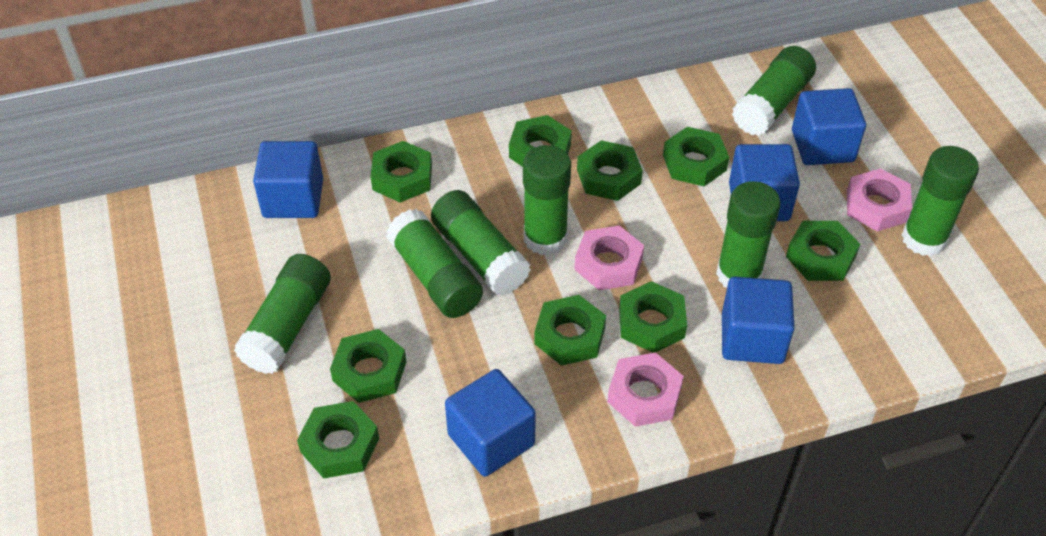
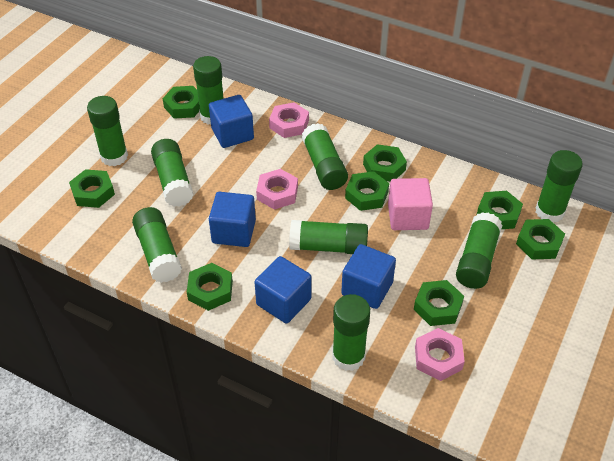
blue cube: 5 -> 4
green glue stick: 7 -> 9
green nut: 9 -> 8
pink cube: 0 -> 1

